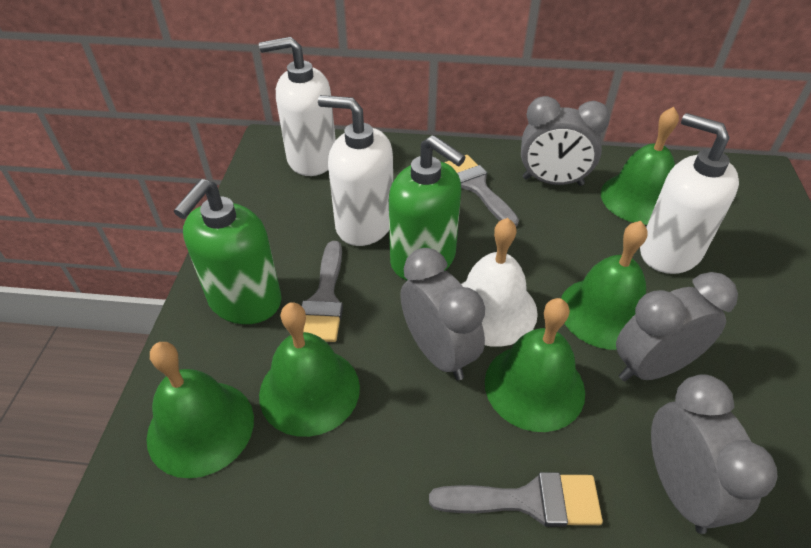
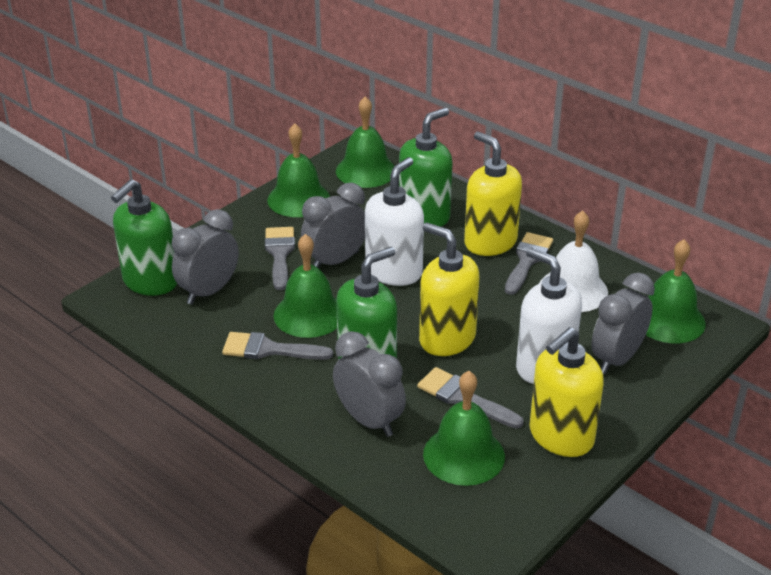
green soap dispenser: 2 -> 3
grey brush: 3 -> 4
white soap dispenser: 3 -> 2
yellow soap dispenser: 0 -> 3

